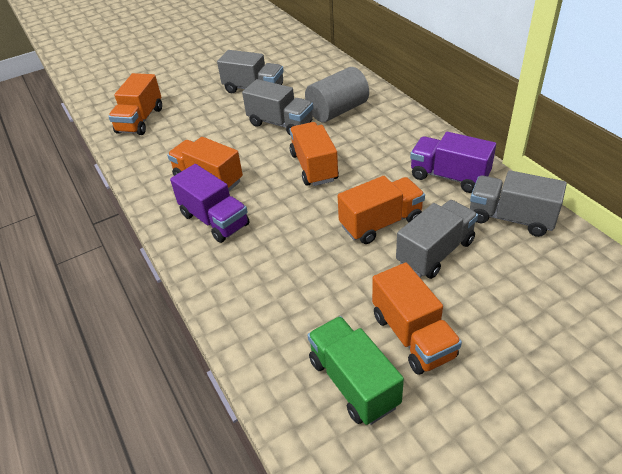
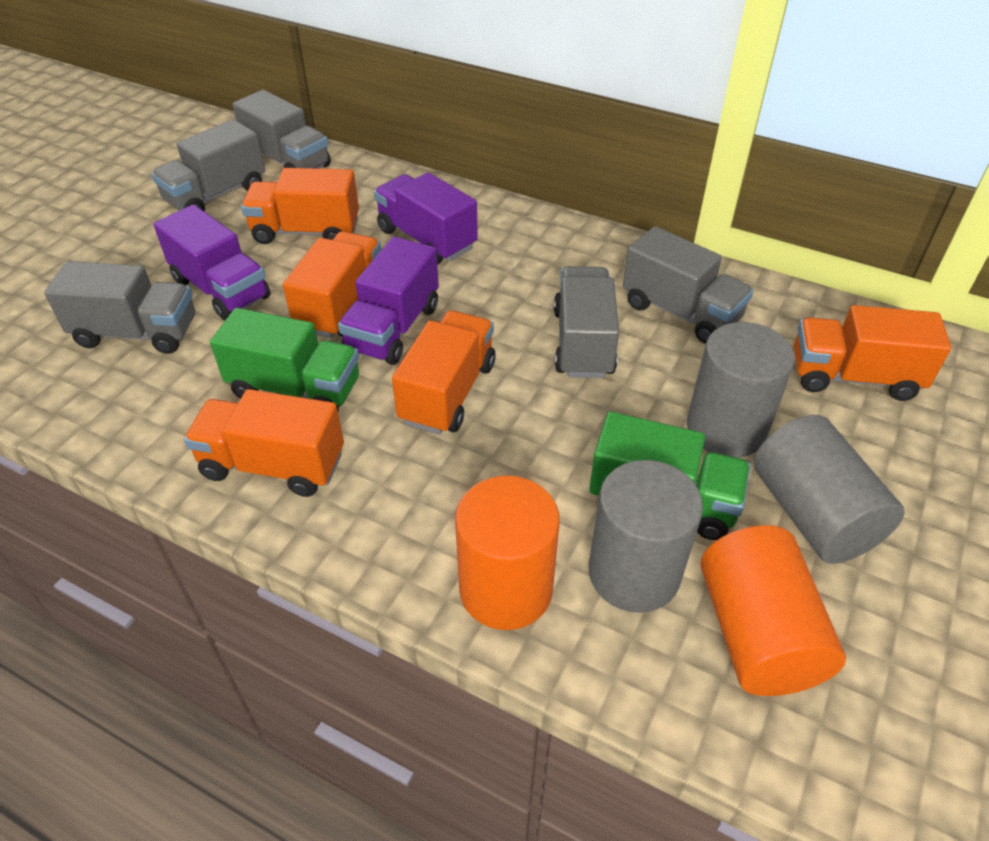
green truck: 1 -> 2
grey cylinder: 1 -> 3
grey truck: 4 -> 5
orange cylinder: 0 -> 2
purple truck: 2 -> 3

